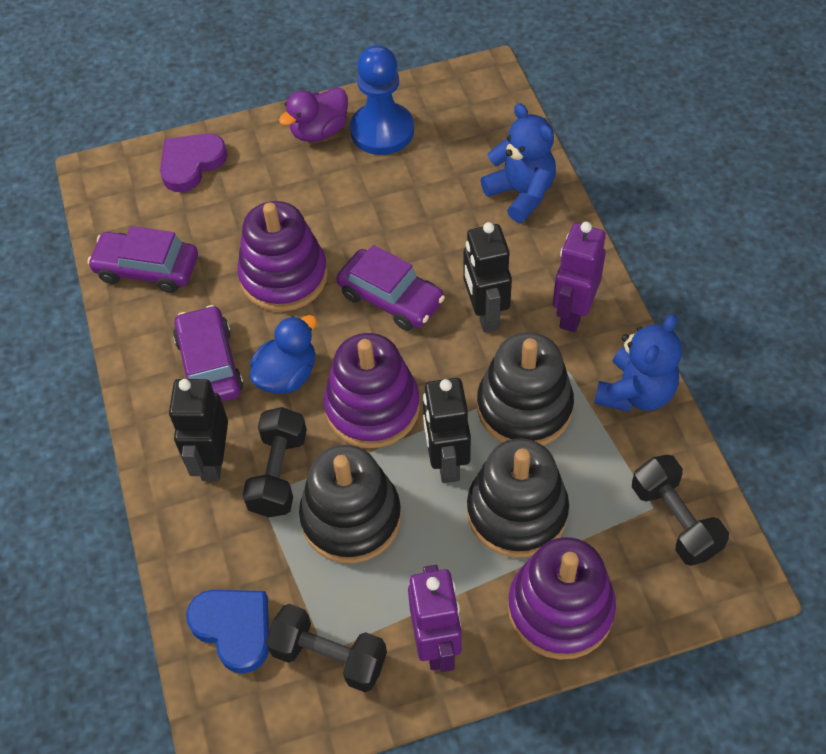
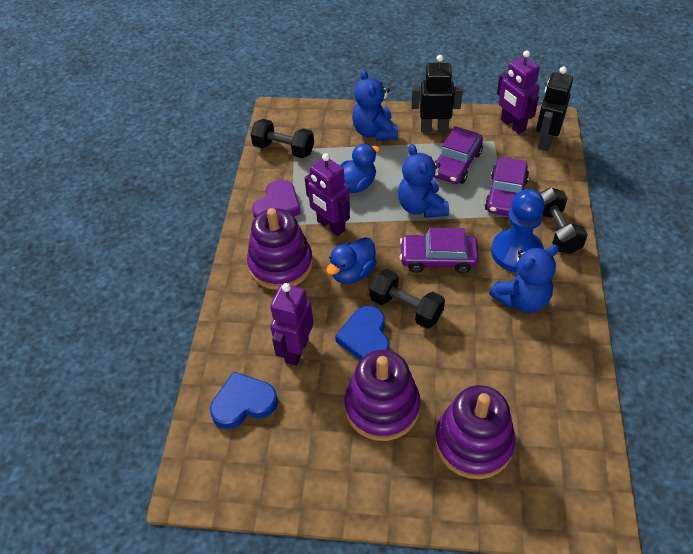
black robot: 3 -> 2
black stacking toy: 3 -> 0
blue duck: 1 -> 2
blue heart: 1 -> 2
blue teddy bear: 2 -> 3
purple duck: 1 -> 0
purple robot: 2 -> 3

